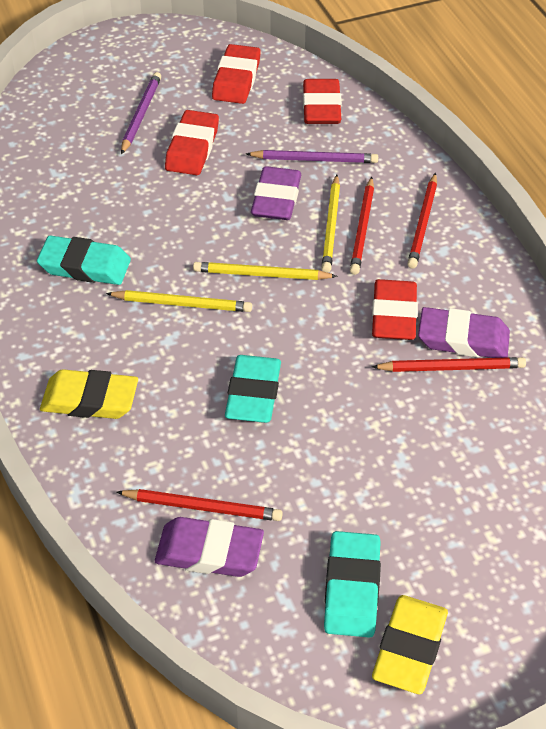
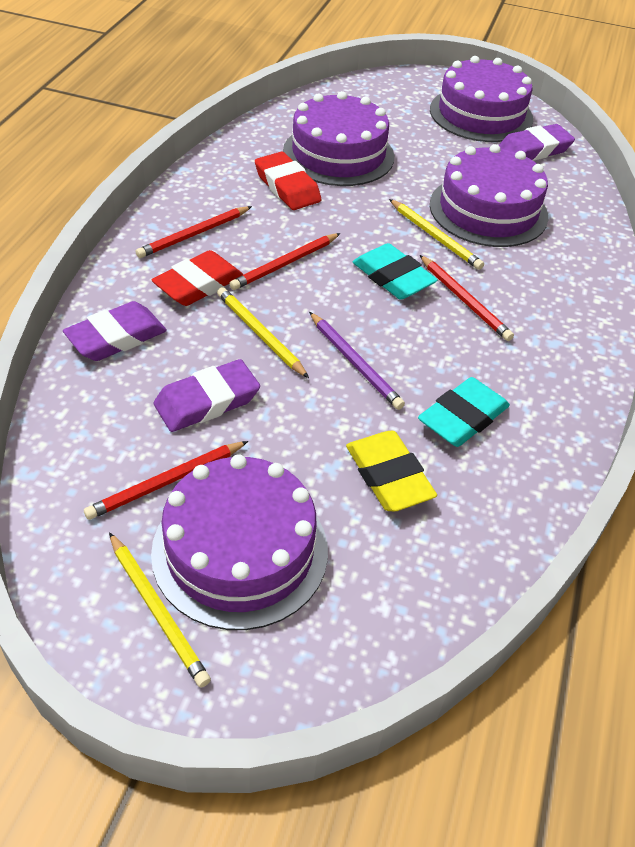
purple cake: 0 -> 4
purple pencil: 2 -> 1
red eraser: 4 -> 2
turquoise eraser: 3 -> 2
yellow eraser: 2 -> 1

